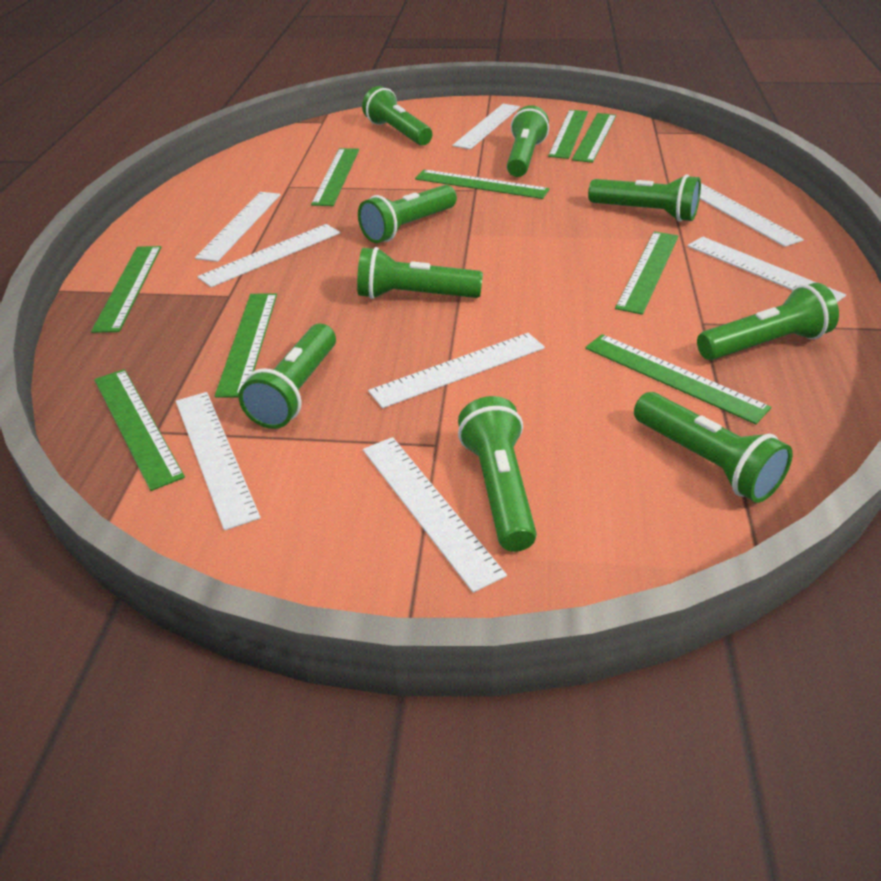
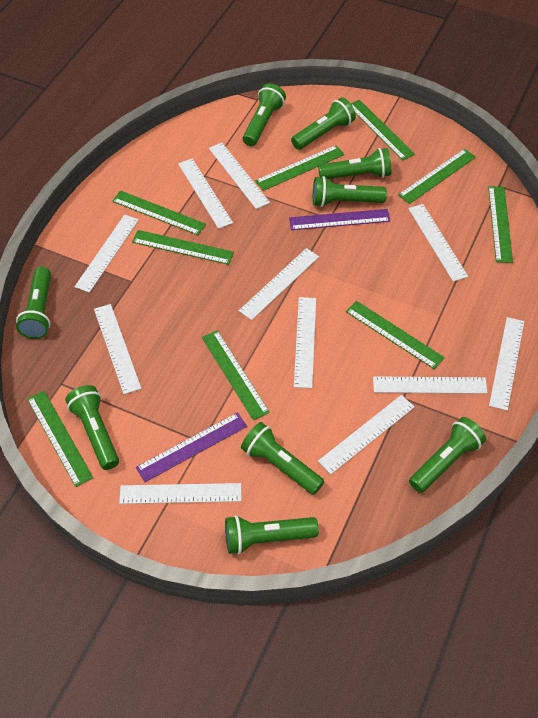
purple ruler: 0 -> 2
white ruler: 8 -> 11

